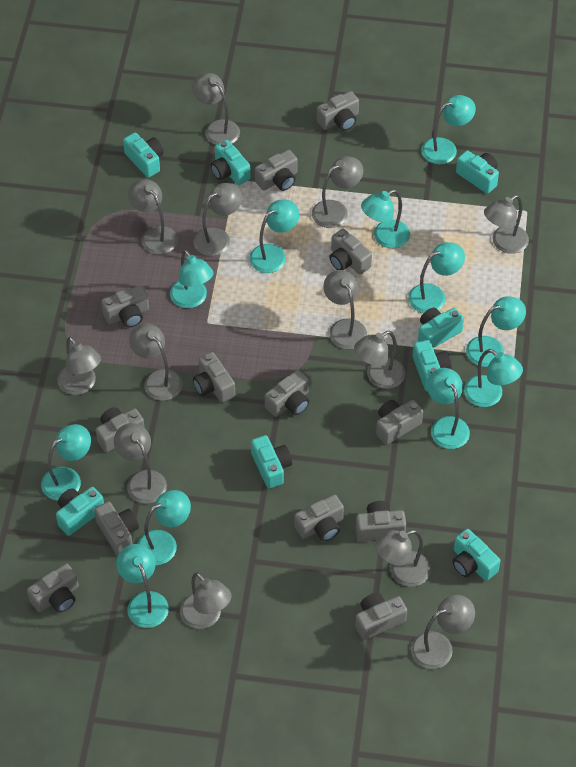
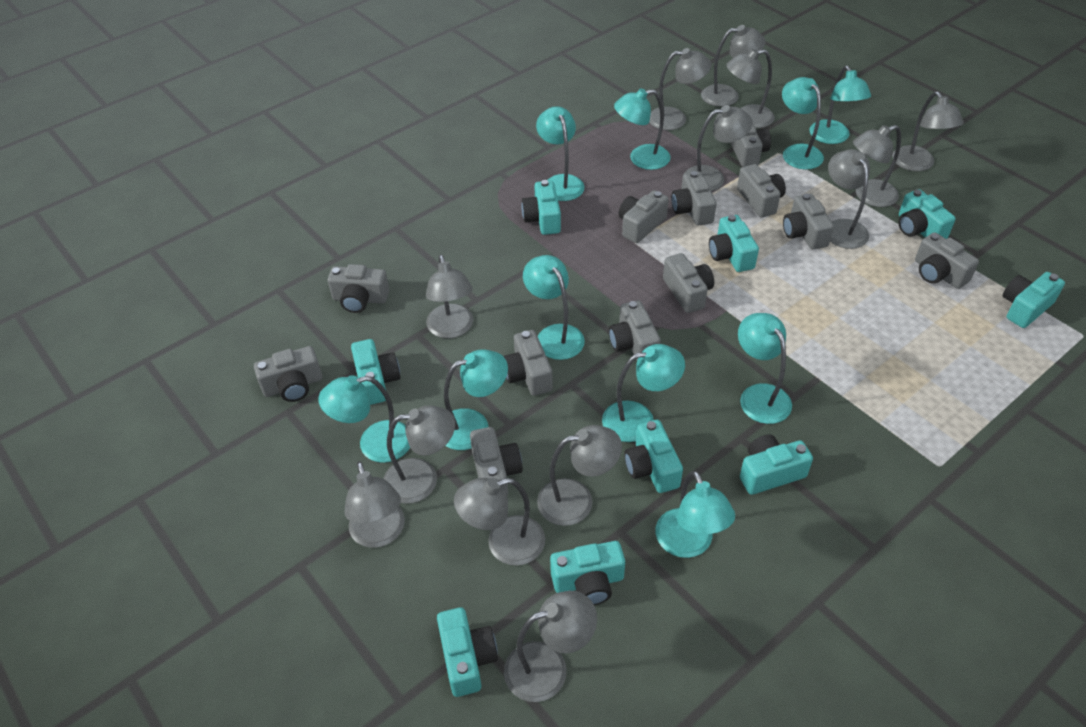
grey camera: 13 -> 12
turquoise camera: 8 -> 9
turquoise lamp: 11 -> 10

